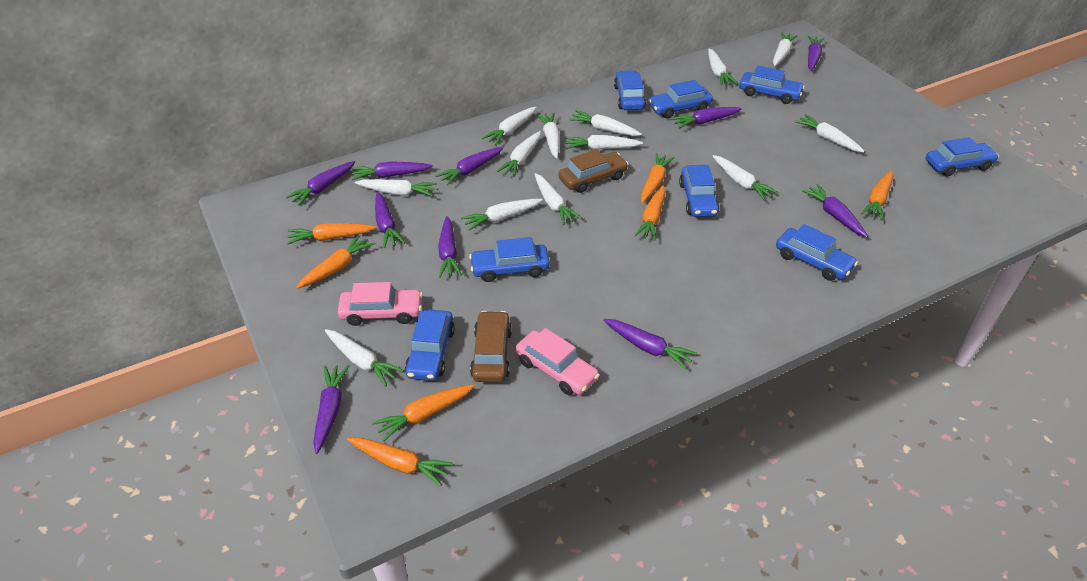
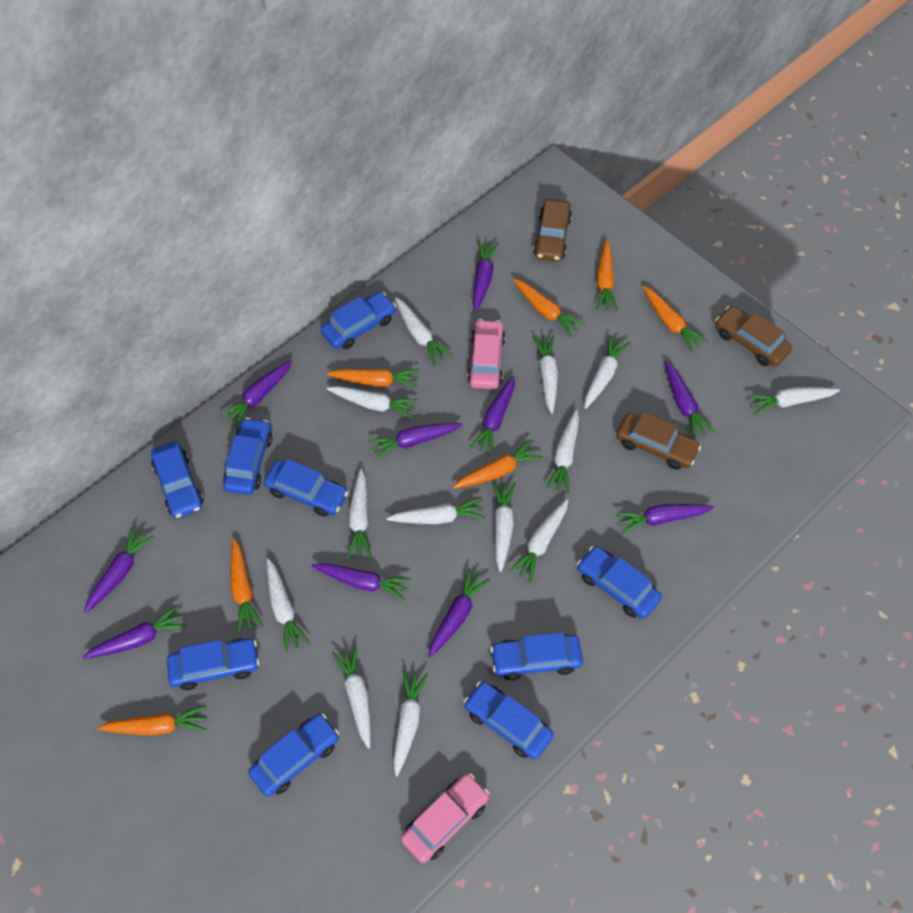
blue car: 8 -> 9
brown car: 2 -> 3

